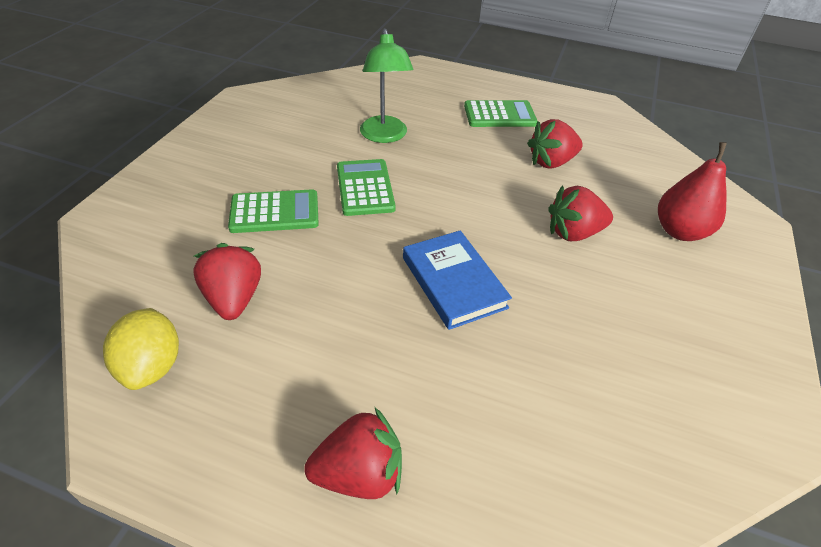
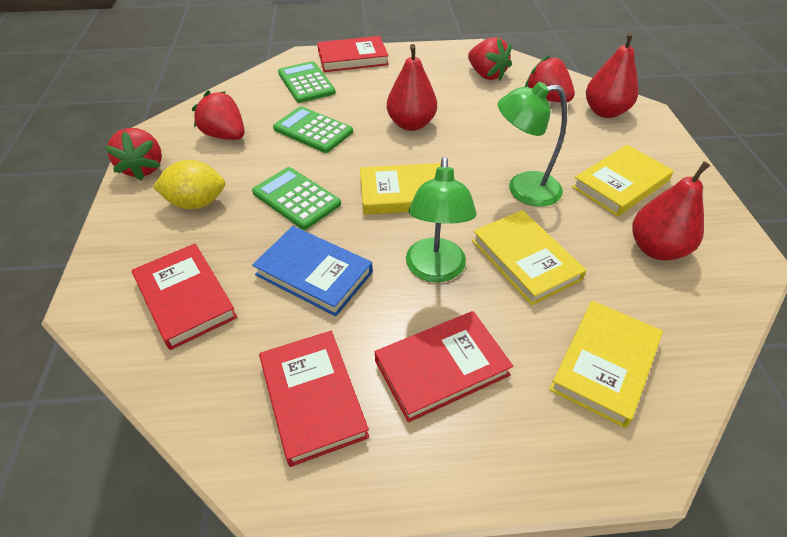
green lamp: 1 -> 2
red book: 0 -> 4
red pear: 1 -> 3
yellow book: 0 -> 4

